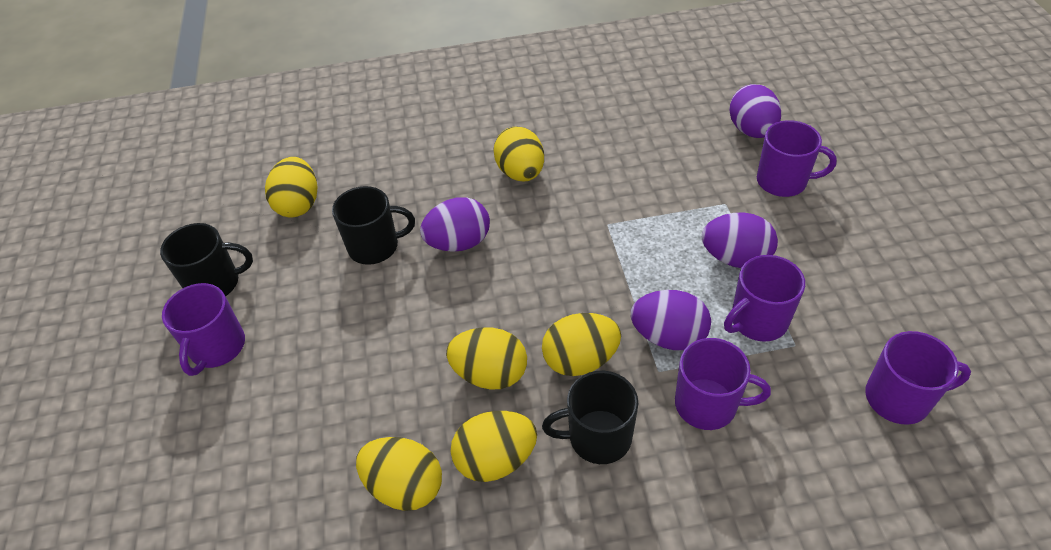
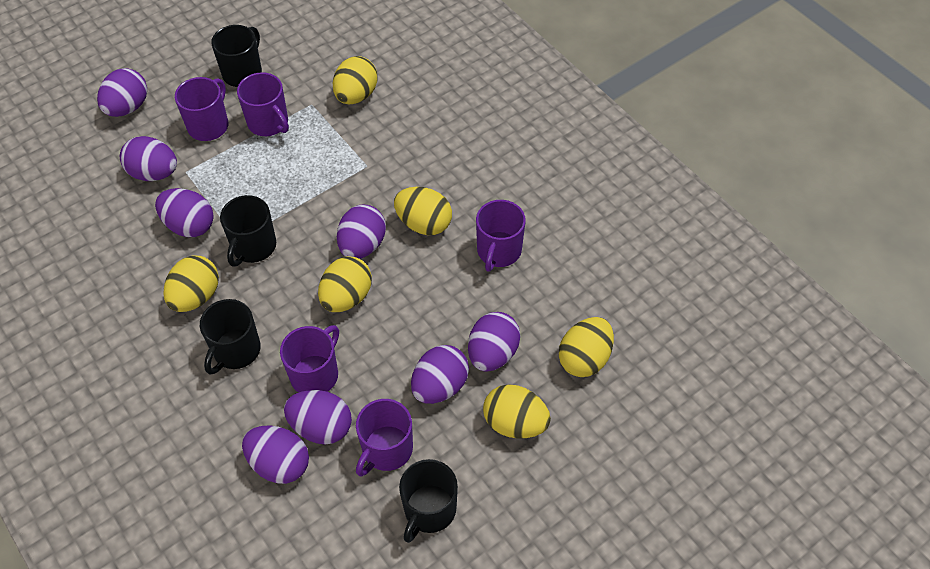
black mug: 3 -> 4
purple egg: 4 -> 8

